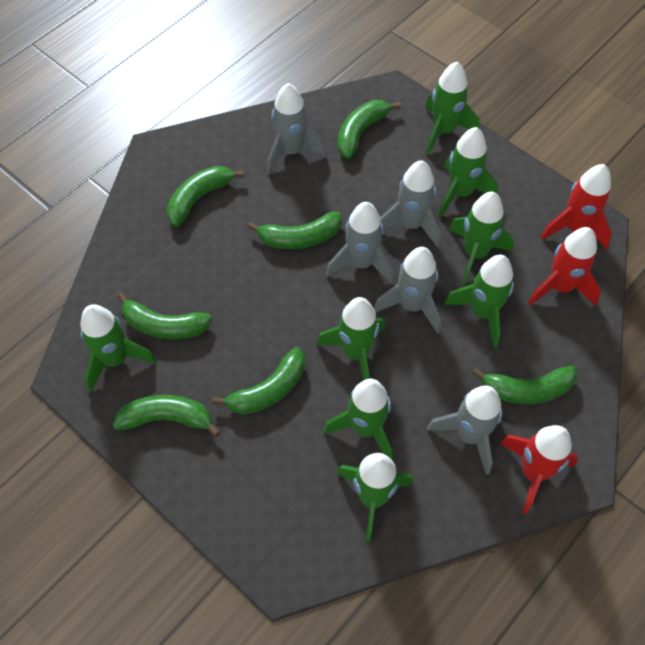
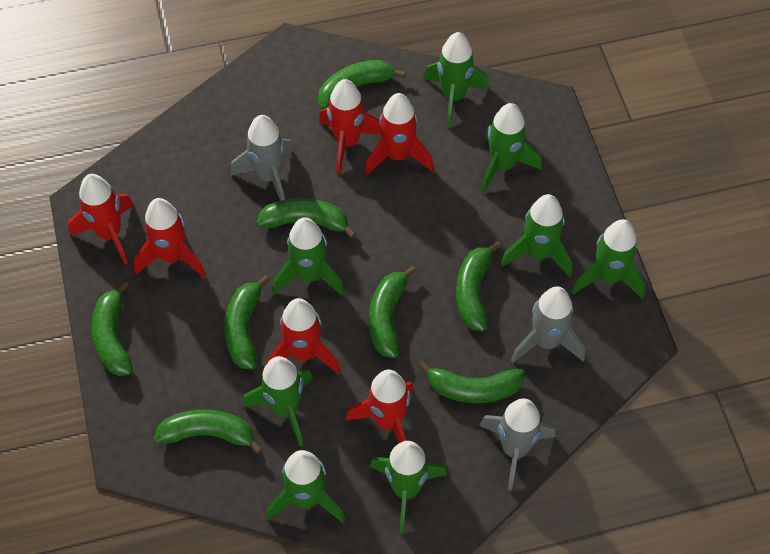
green banana: 7 -> 8
grey rocket: 5 -> 3
red rocket: 3 -> 6

